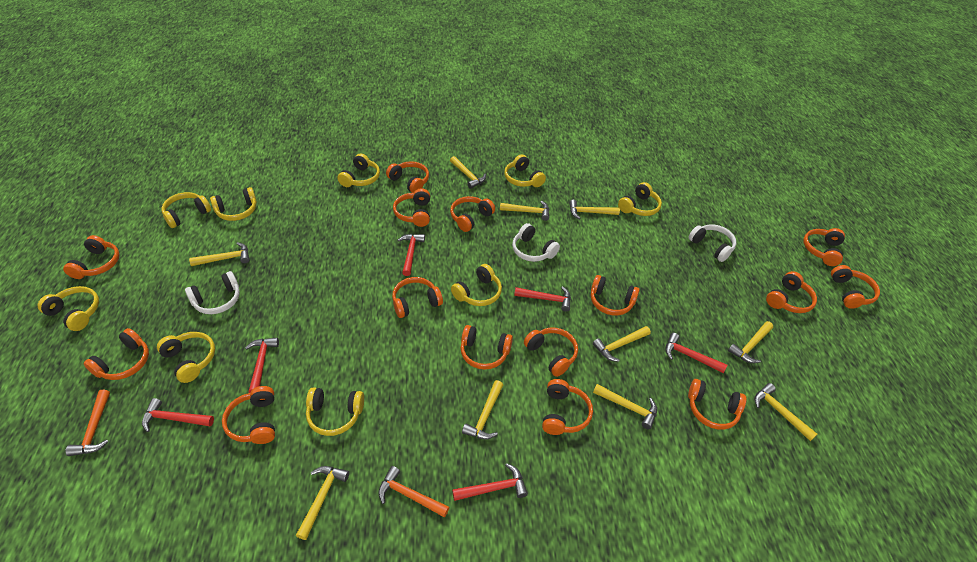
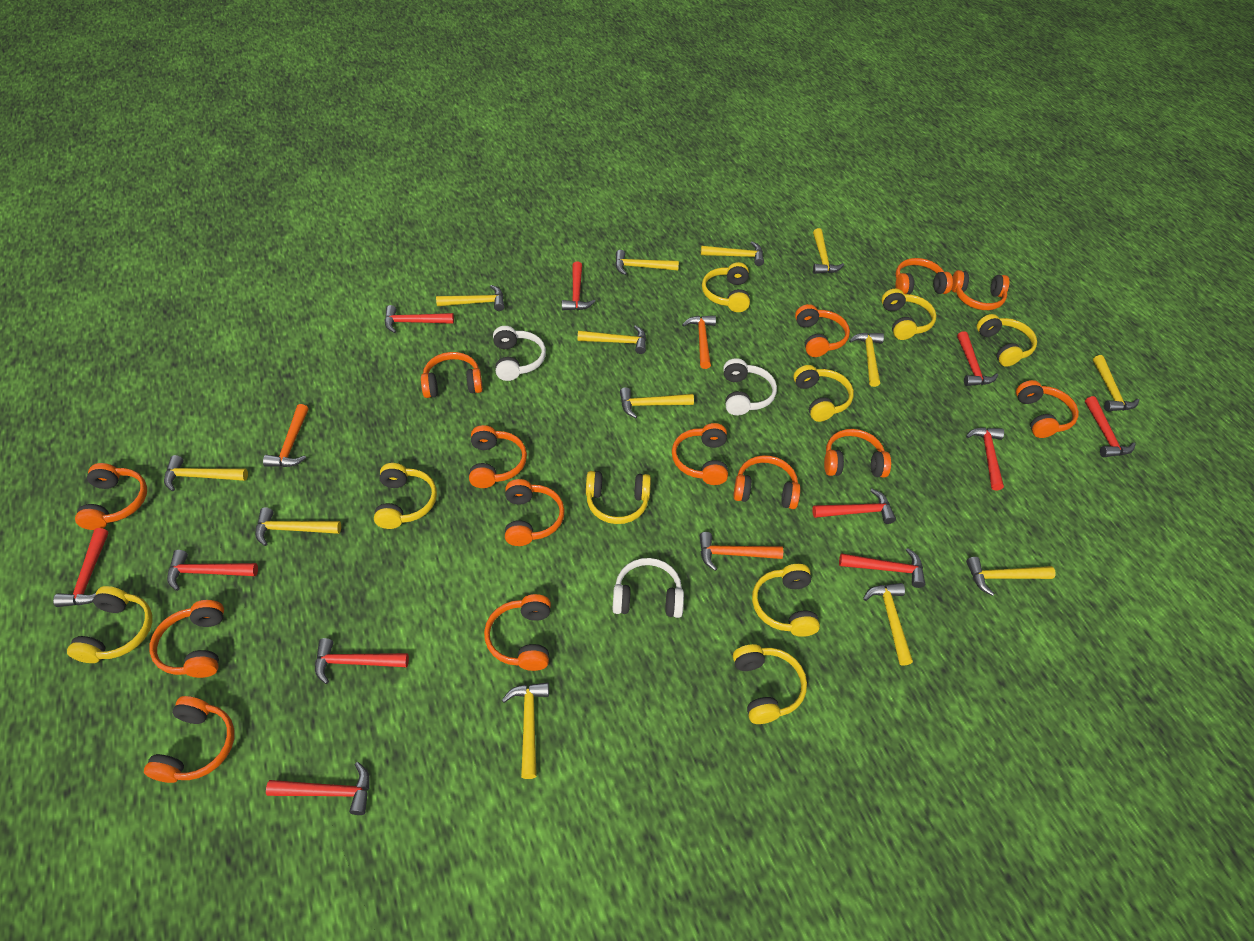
orange hammer: 2 -> 3
orange headphones: 15 -> 14
red hammer: 6 -> 11
yellow hammer: 10 -> 13

